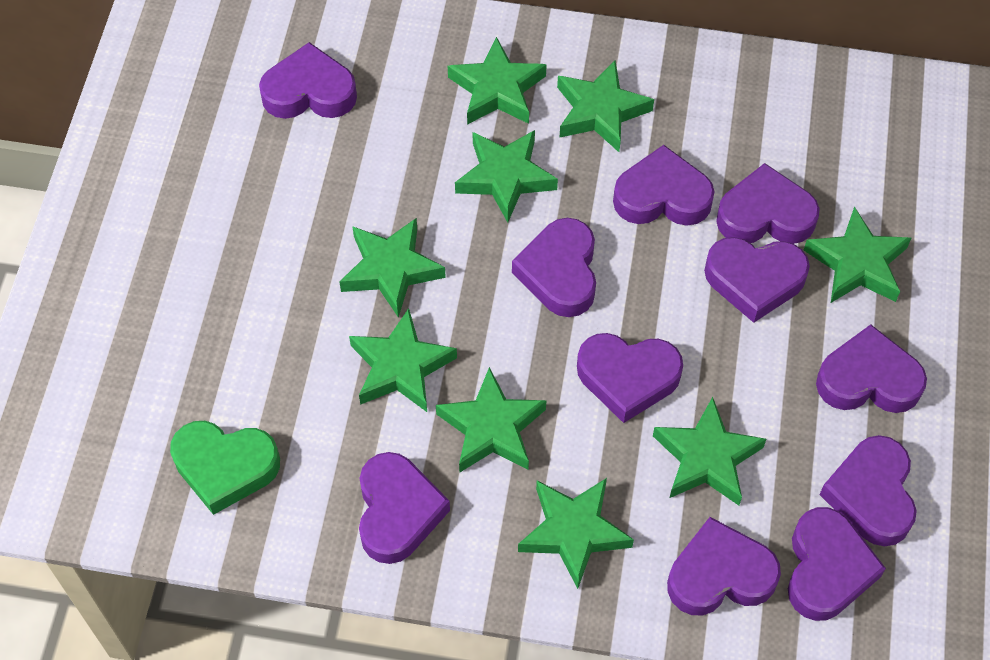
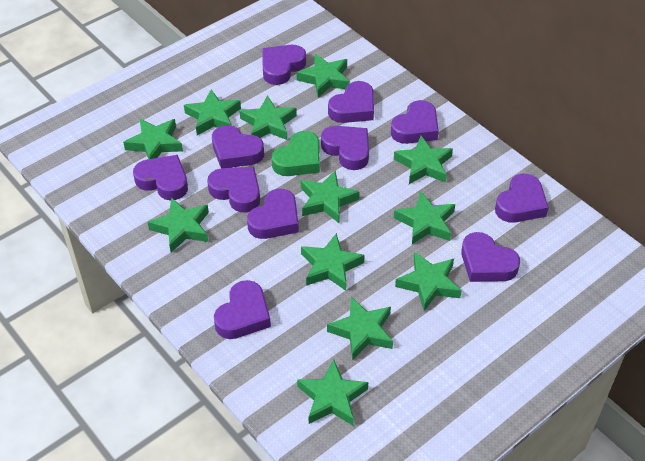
green star: 9 -> 12

